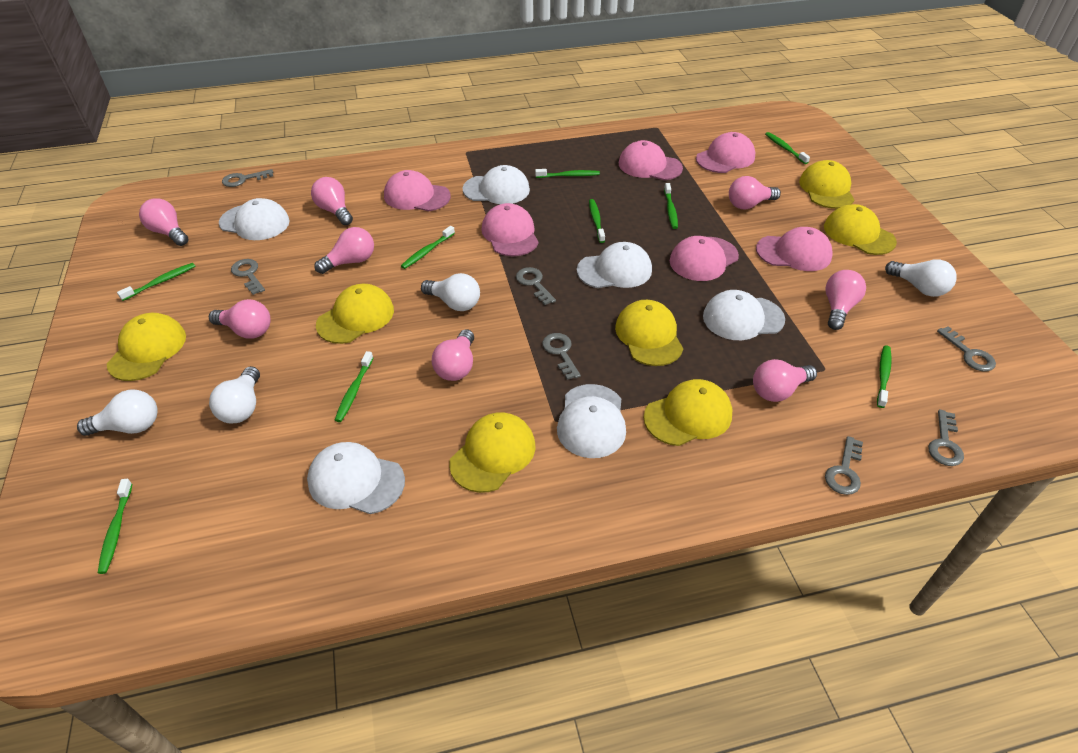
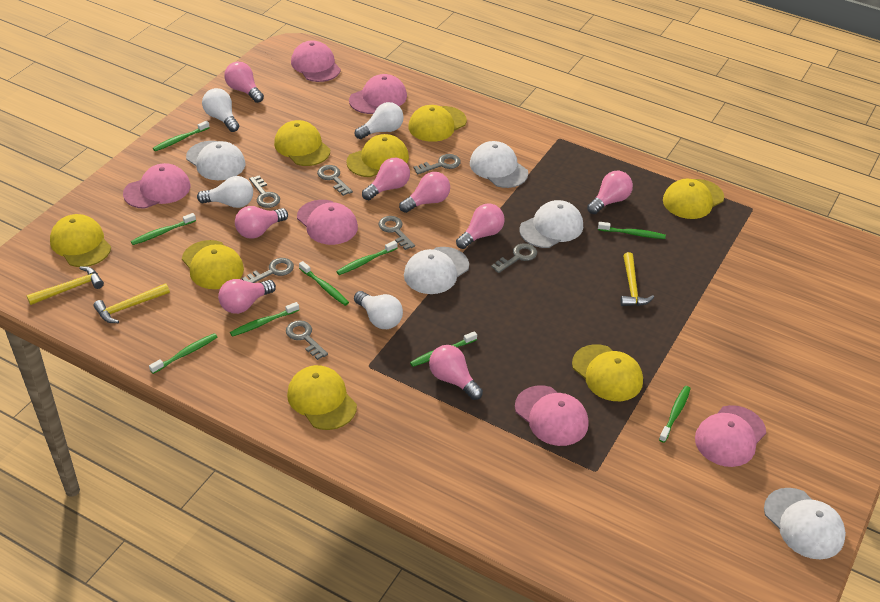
white cap: 6 -> 5
yellow cap: 7 -> 8
yellow hammer: 0 -> 3

